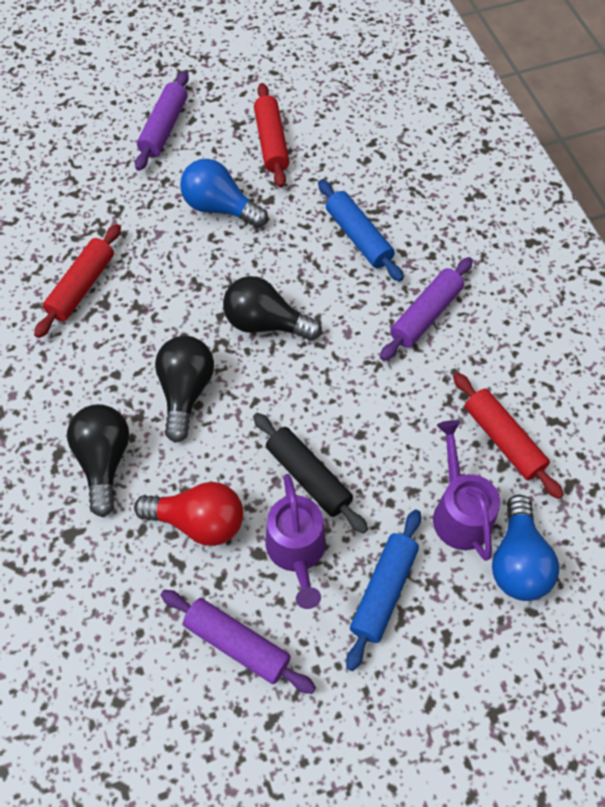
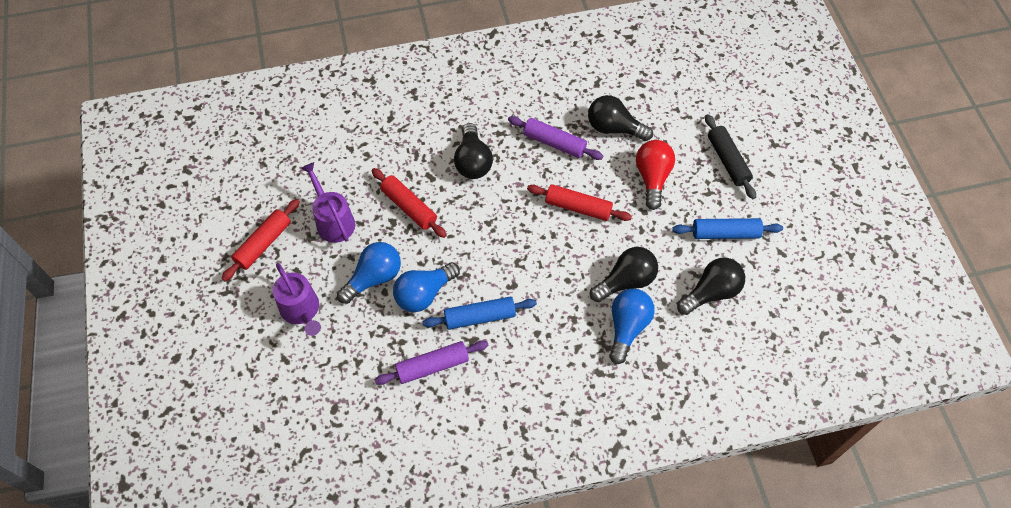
black light bulb: 3 -> 4
blue light bulb: 2 -> 3
purple rolling pin: 3 -> 2

